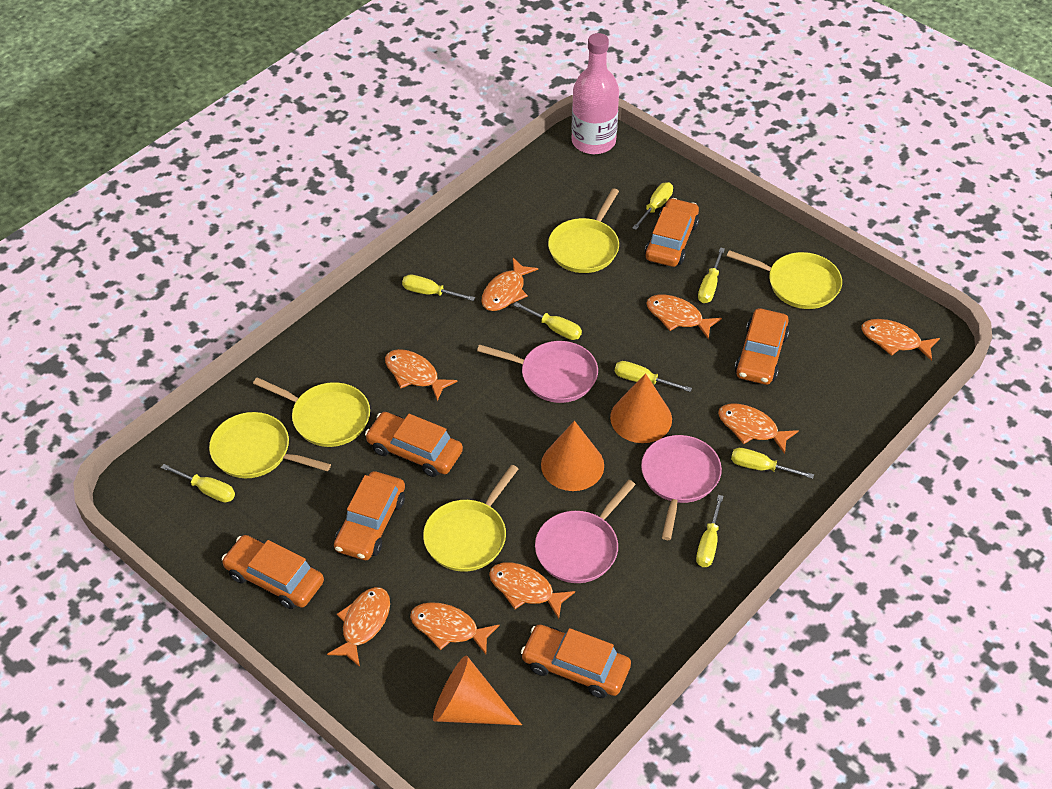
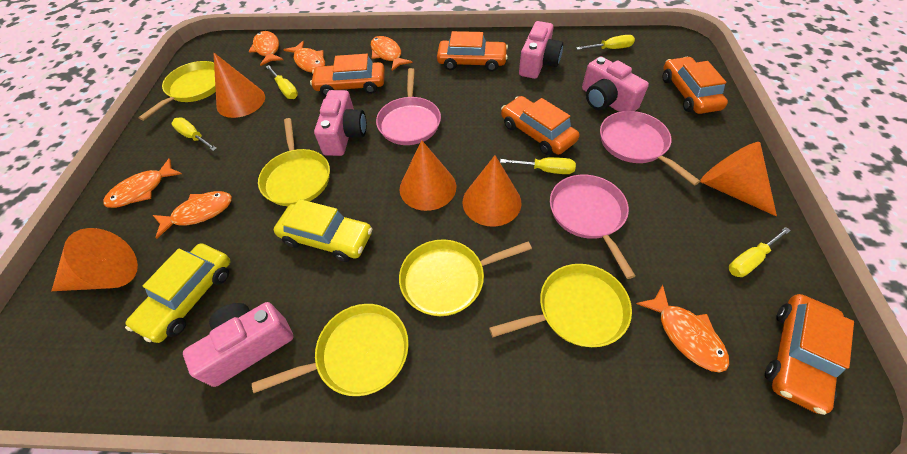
orange car: 6 -> 5
orange cone: 3 -> 5
orange fish: 8 -> 6
pink bottle: 1 -> 0
pink camera: 0 -> 4
yellow car: 0 -> 2
yellow screwdriver: 8 -> 5

